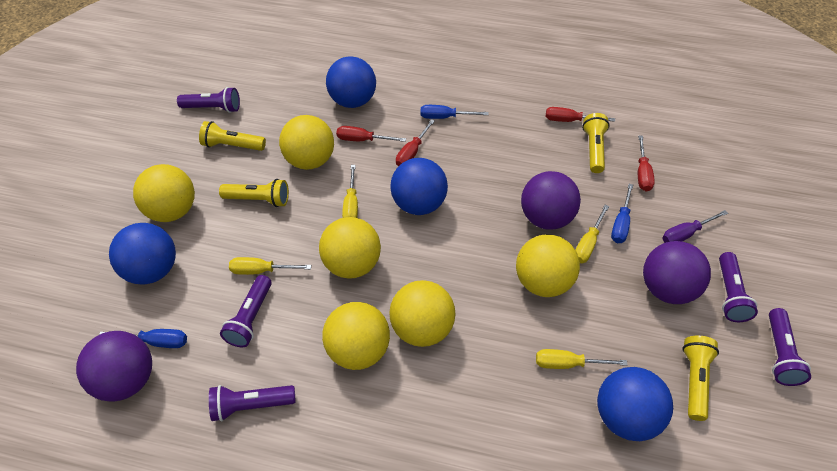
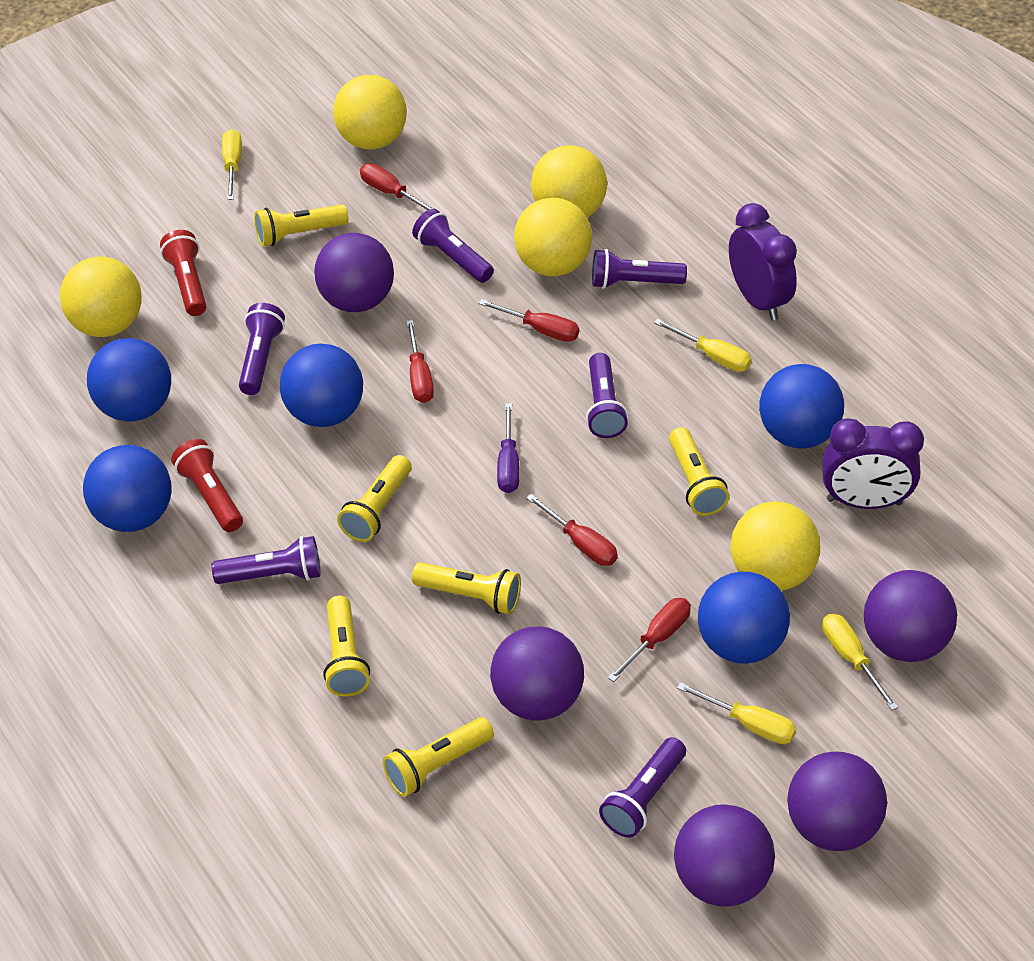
blue ball: 4 -> 5
blue screwdriver: 3 -> 0
purple ball: 3 -> 5
purple clock: 0 -> 2
purple flashlight: 5 -> 6
red flashlight: 0 -> 2
red screwdriver: 4 -> 5
yellow ball: 6 -> 5
yellow flashlight: 4 -> 6

